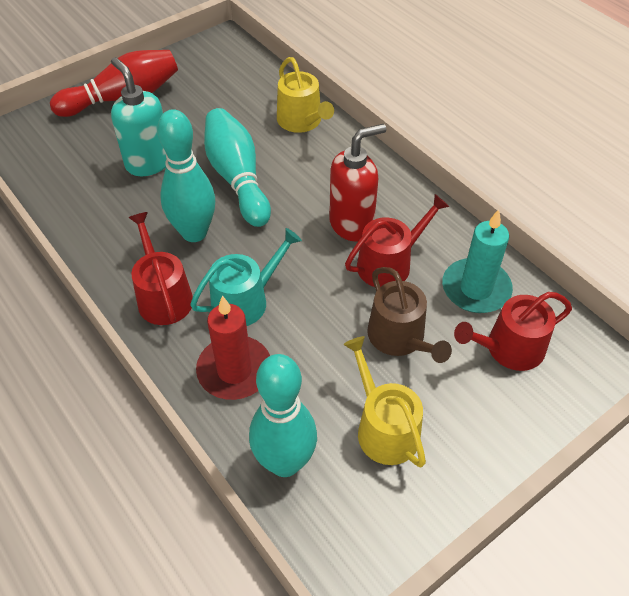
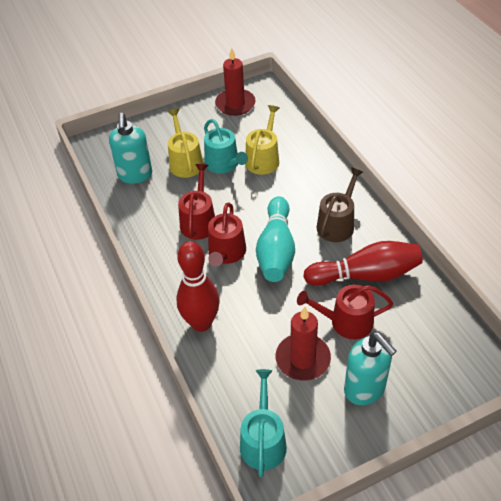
red bowling pin: 1 -> 2
red candle: 1 -> 2
red soap dispenser: 1 -> 0
turquoise bowling pin: 3 -> 1
turquoise candle: 1 -> 0
turquoise soap dispenser: 1 -> 2
turquoise watering can: 1 -> 2

